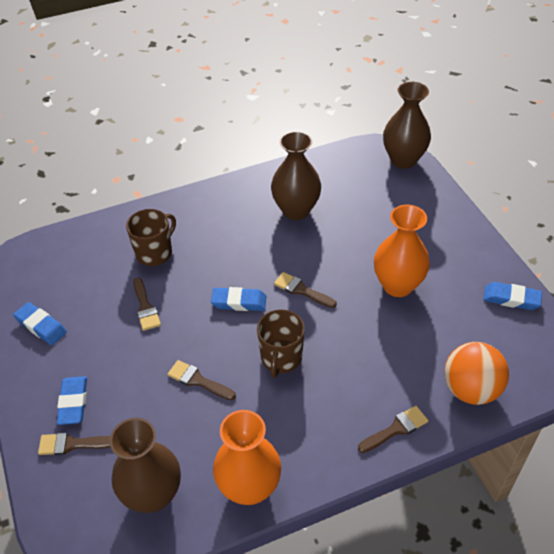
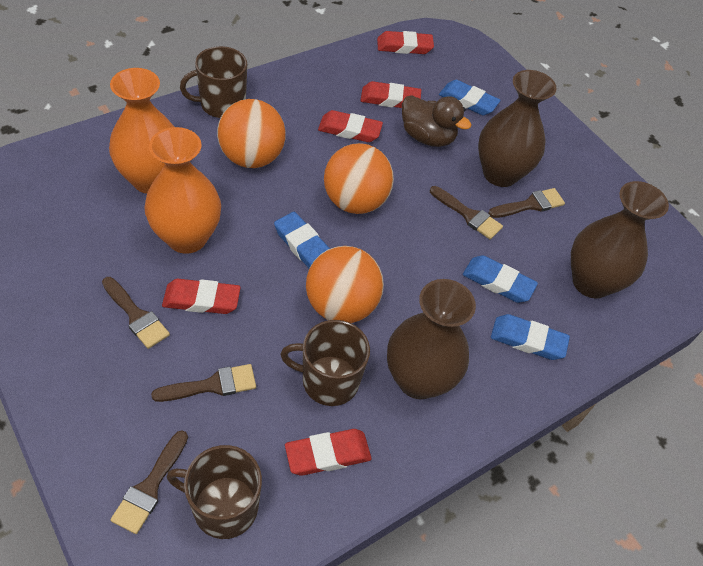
brown duck: 0 -> 1
brown mug: 2 -> 3
orange ball: 1 -> 3
red eraser: 0 -> 5

